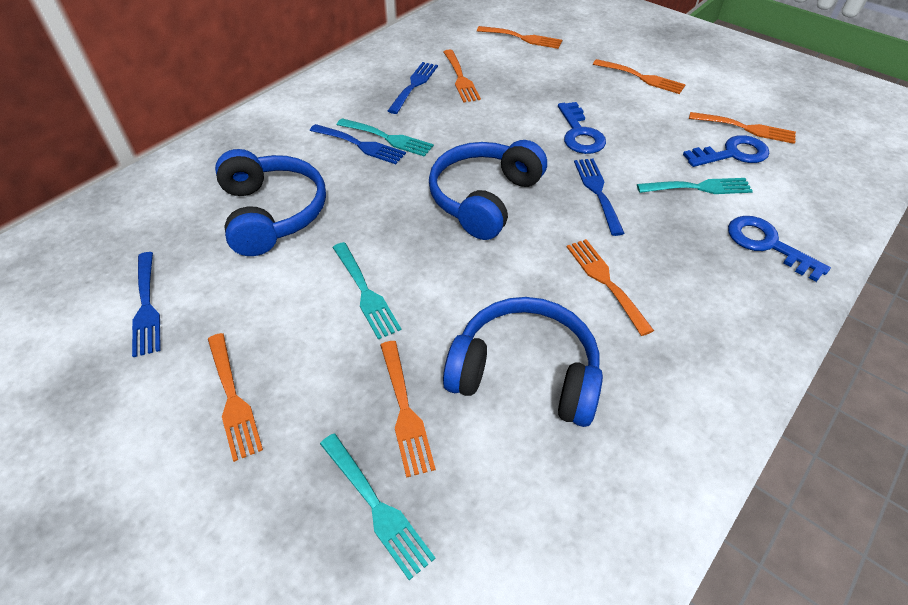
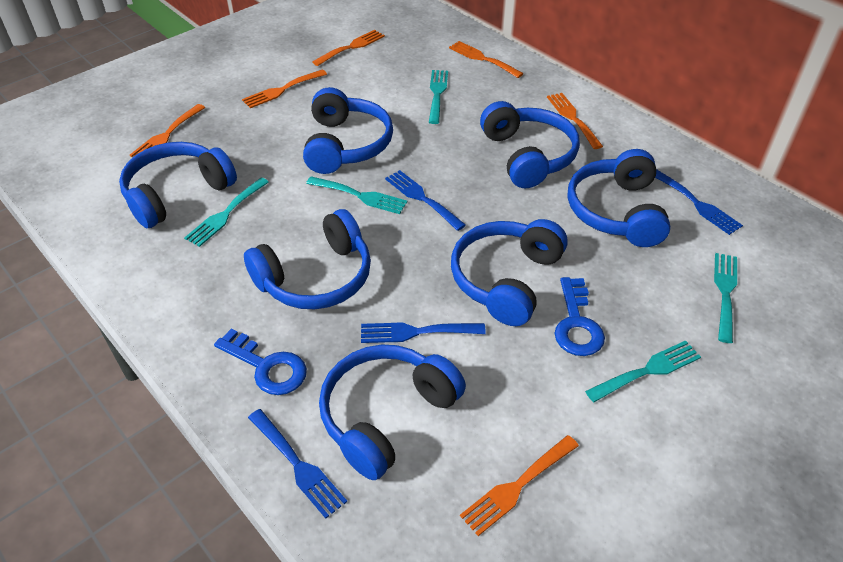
blue headphones: 3 -> 7
blue key: 3 -> 2
orange fork: 7 -> 6
turquoise fork: 4 -> 5

